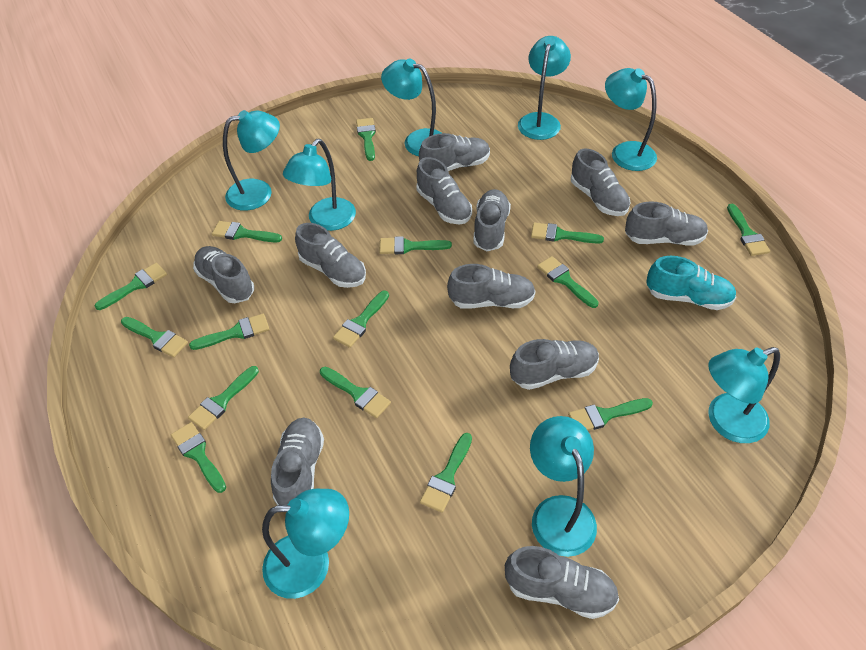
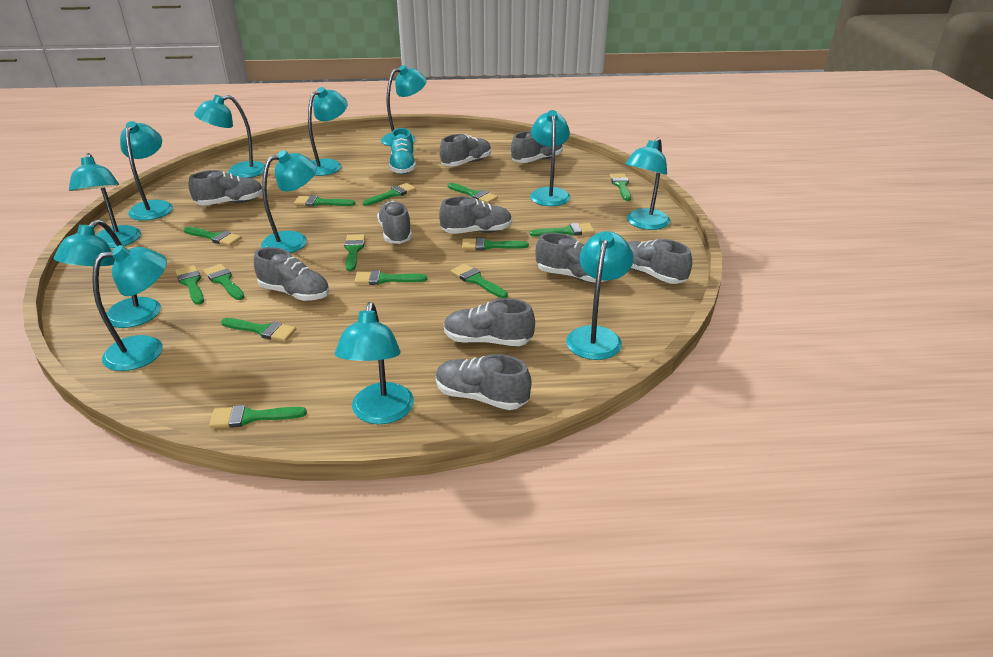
green brush: 15 -> 14
grey shoe: 11 -> 10
turquoise lamp: 8 -> 12

